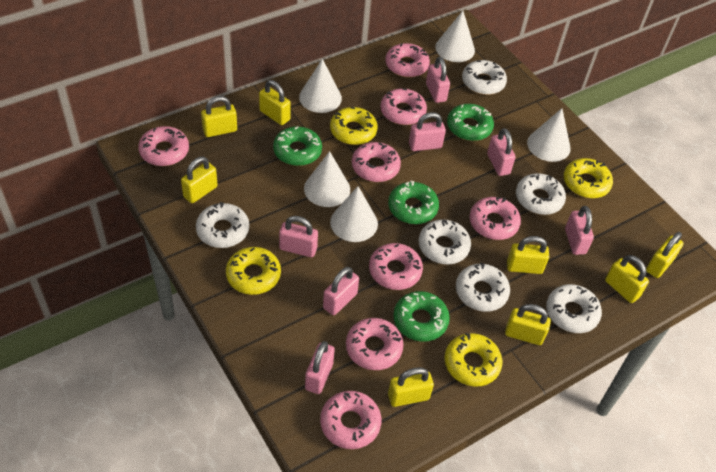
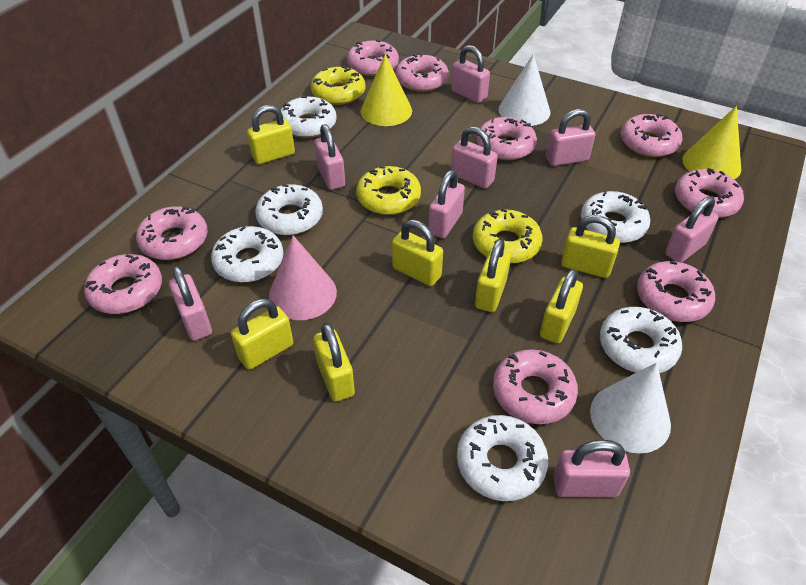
green donut: 4 -> 0
pink cone: 0 -> 1
pink donut: 8 -> 9
pink padlock: 7 -> 8
white cone: 5 -> 2
yellow cone: 0 -> 2
yellow donut: 4 -> 3
yellow padlock: 8 -> 7

